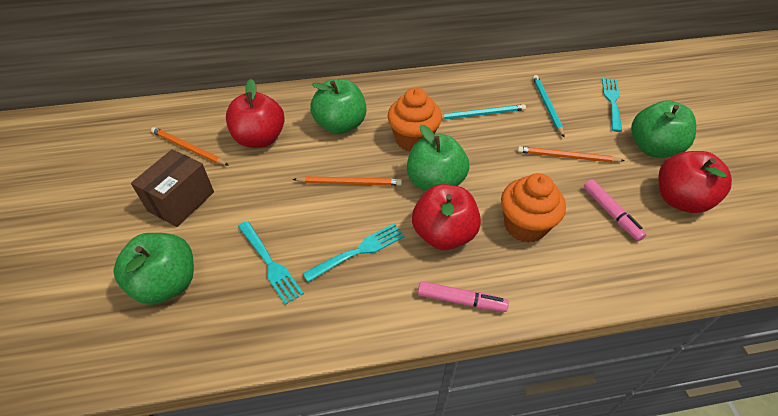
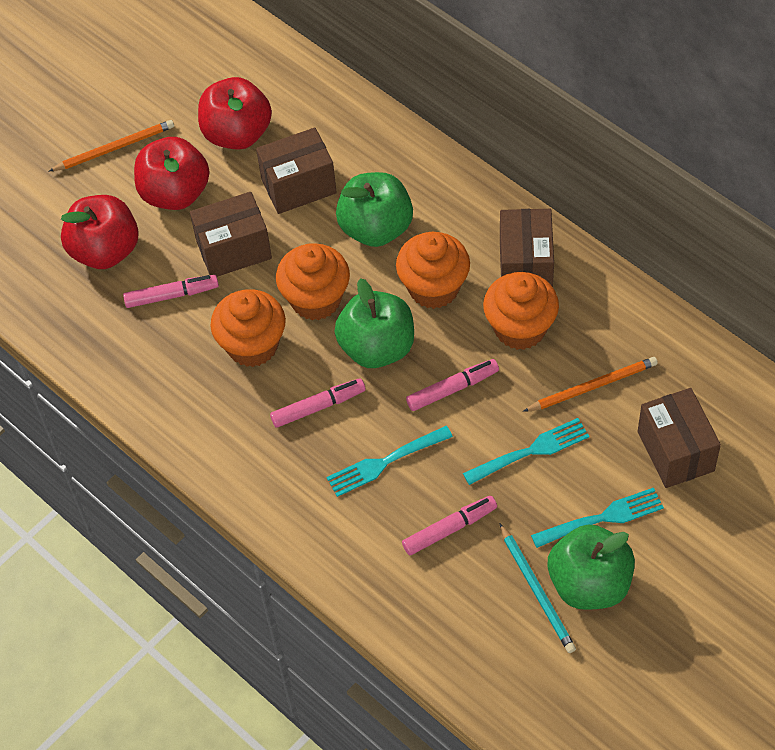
brown box: 1 -> 4
green apple: 4 -> 3
orange cupcake: 2 -> 4
orange pencil: 3 -> 2
pink marker: 2 -> 4
turquoise pencil: 2 -> 1

